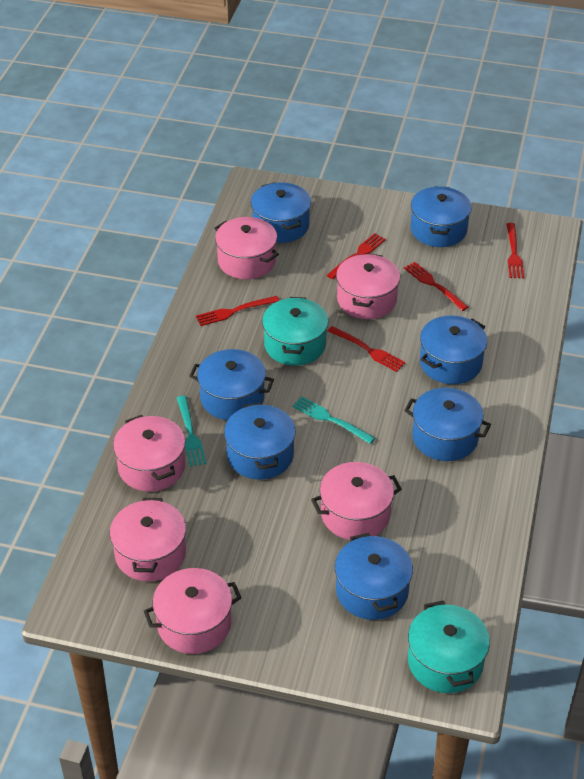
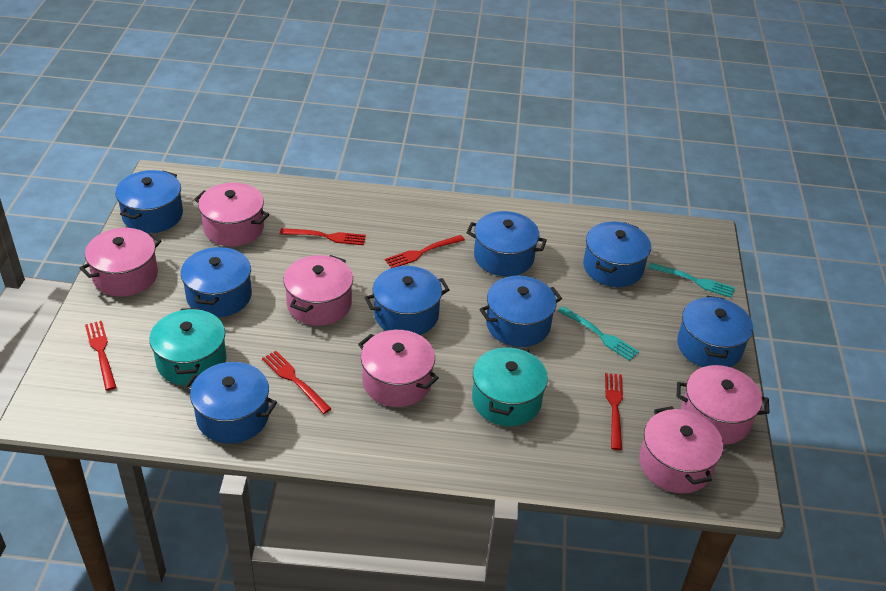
blue pot: 7 -> 8

